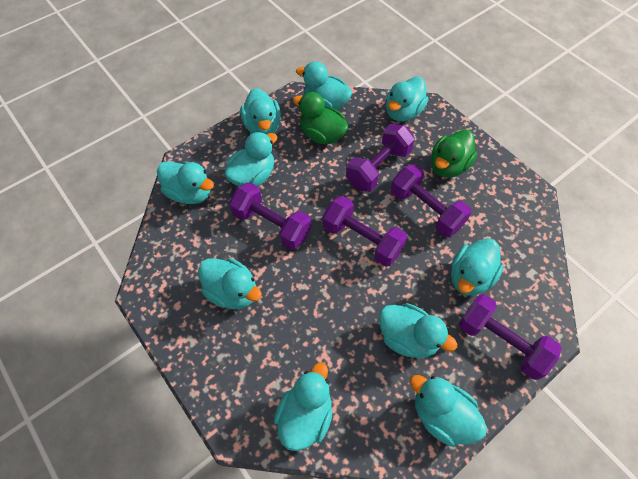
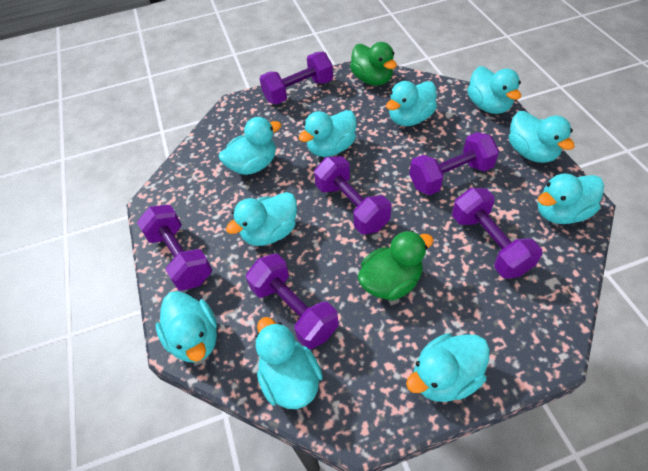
purple dumbbell: 5 -> 6

